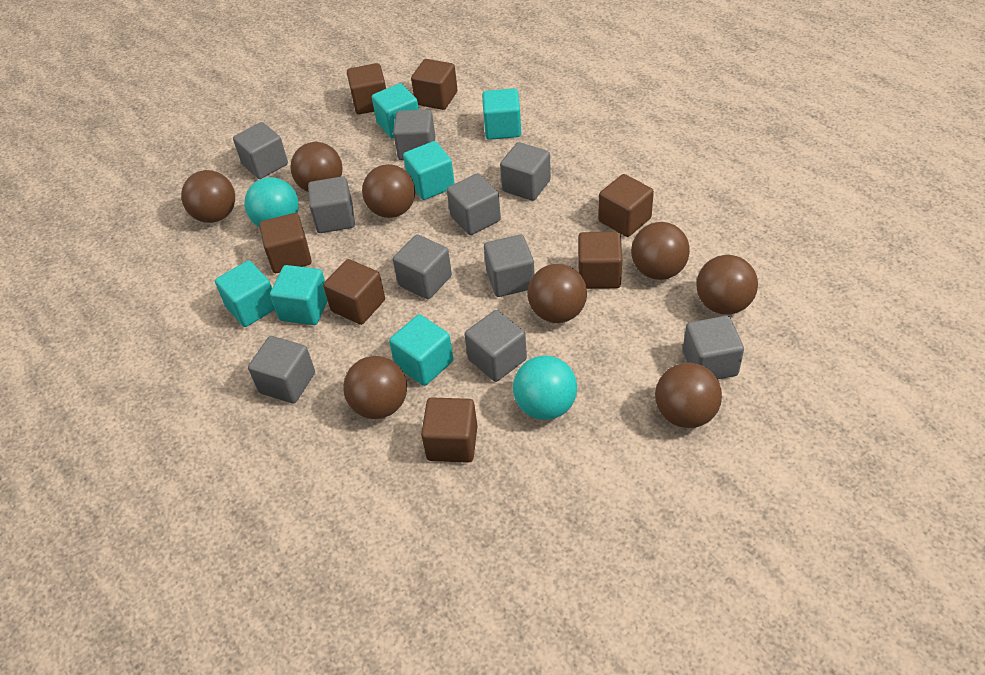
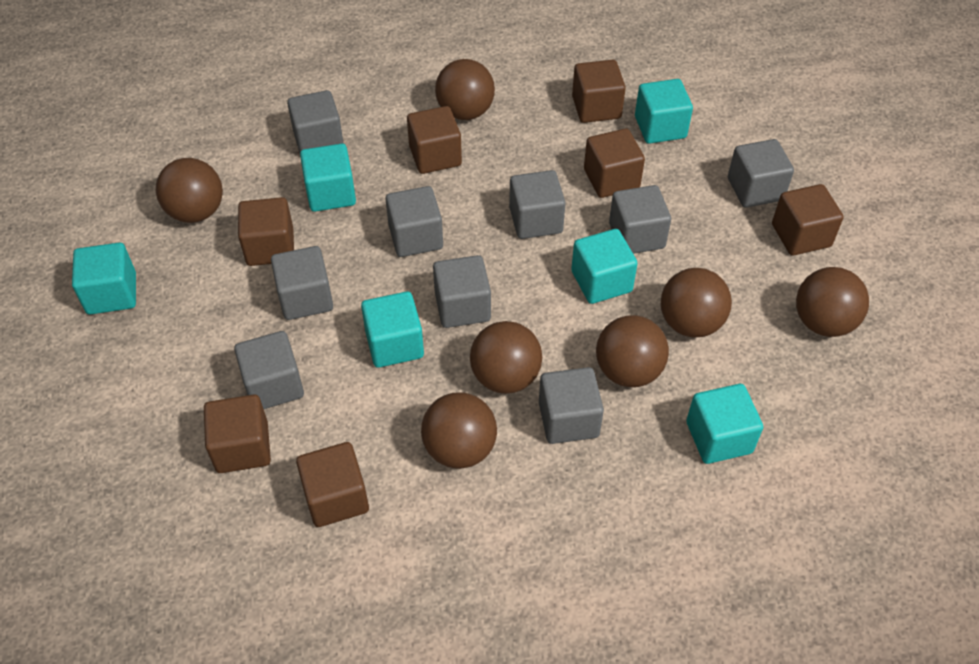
brown ball: 8 -> 7
grey cube: 10 -> 9
turquoise ball: 2 -> 0

